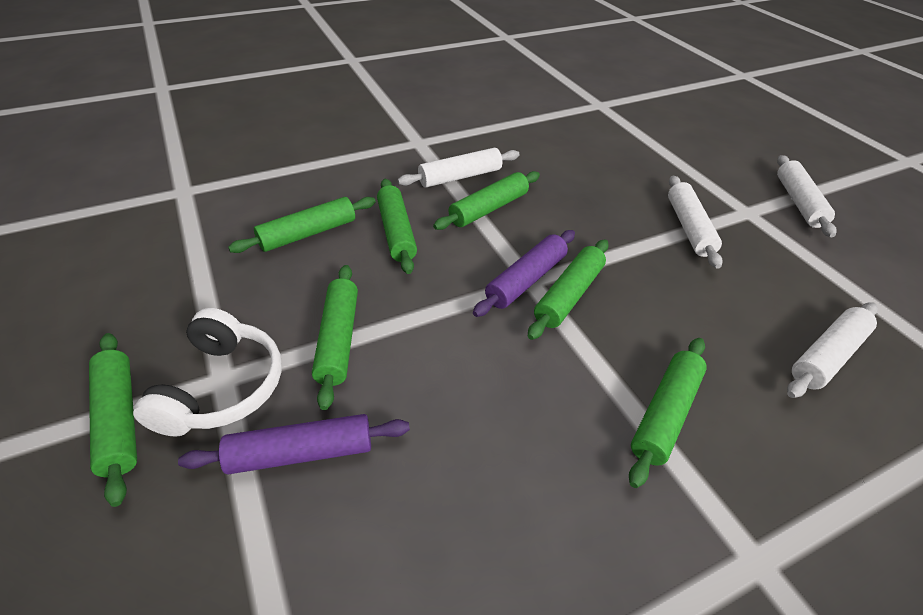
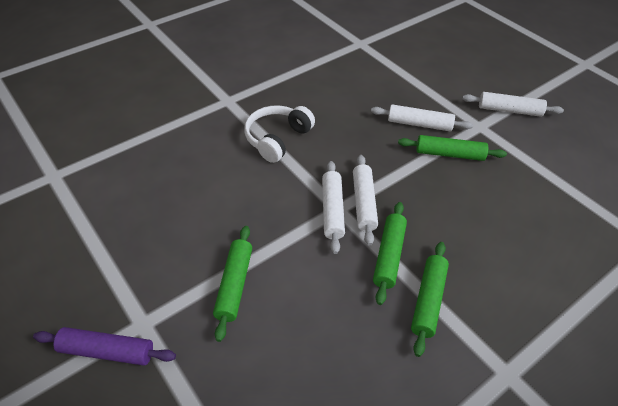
green rolling pin: 7 -> 4
purple rolling pin: 2 -> 1

